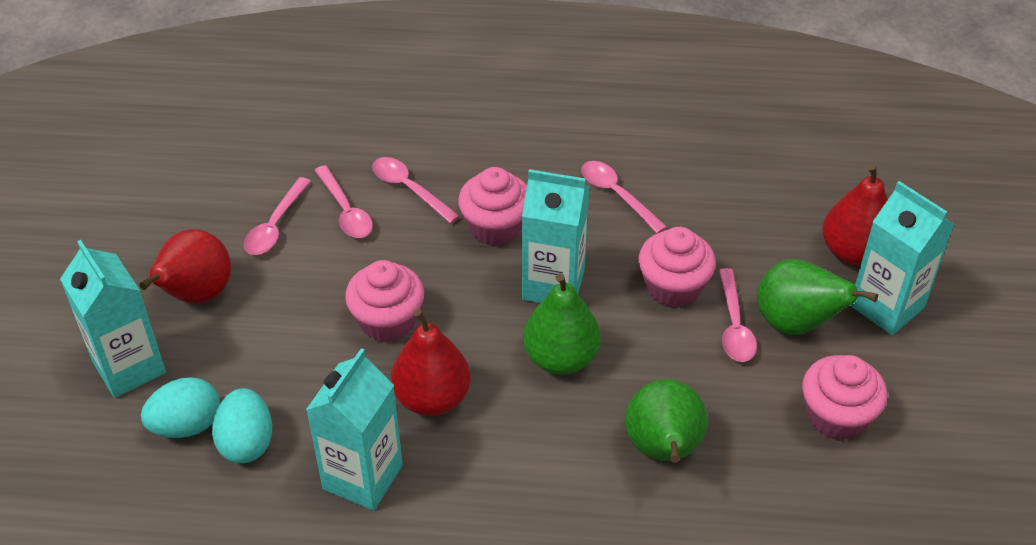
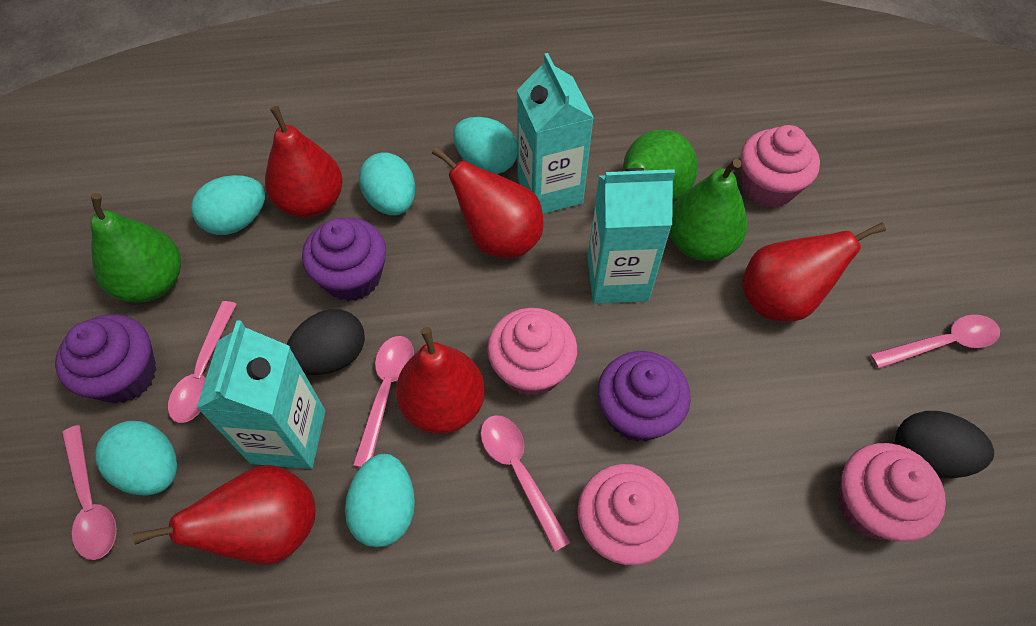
black egg: 0 -> 2
purple cupcake: 0 -> 3
red pear: 3 -> 5
turquoise carton: 4 -> 3
turquoise egg: 2 -> 5

